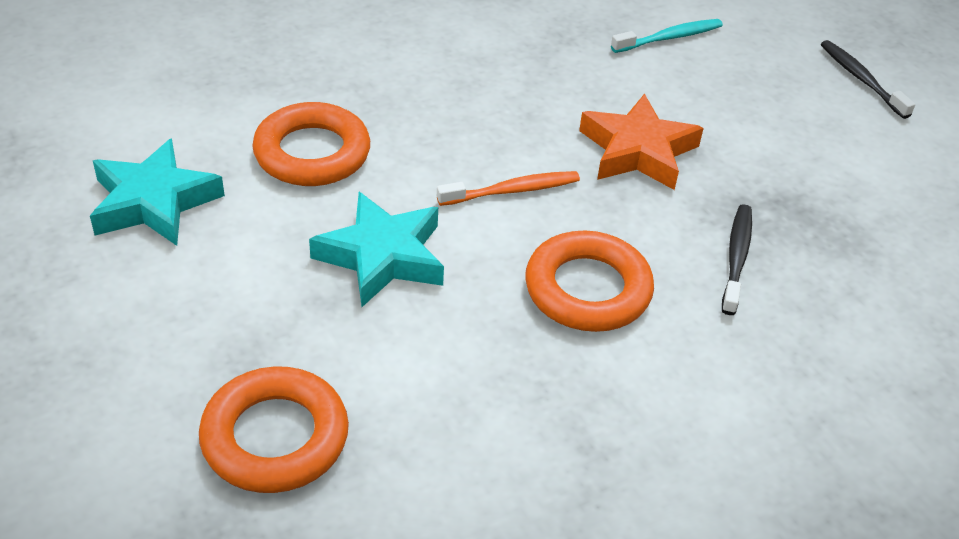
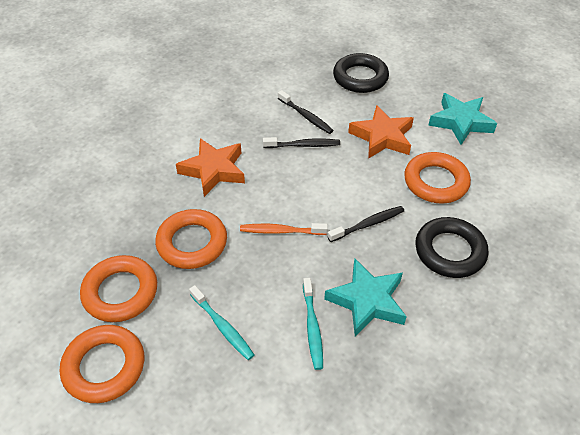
black ring: 0 -> 2
black toothbrush: 2 -> 3
orange ring: 3 -> 4
orange star: 1 -> 2
turquoise toothbrush: 1 -> 2

